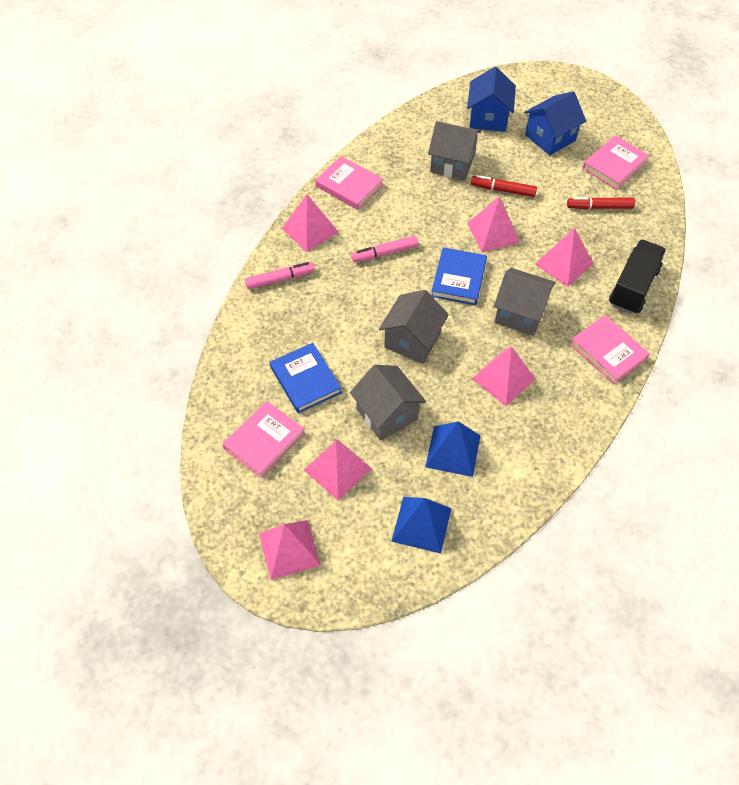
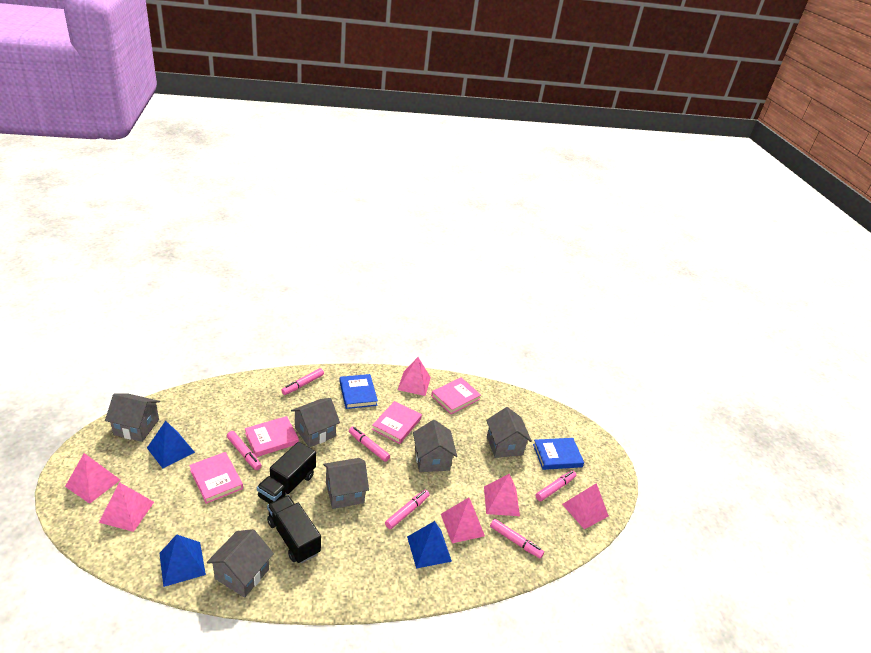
black truck: 1 -> 2
blue house: 2 -> 0
blue pyramid: 2 -> 3
grey house: 4 -> 6
pink marker: 2 -> 6
red marker: 2 -> 0

